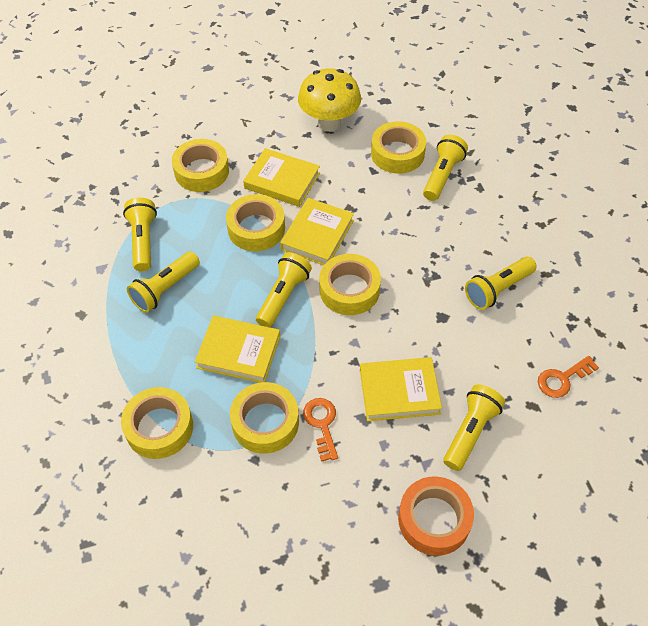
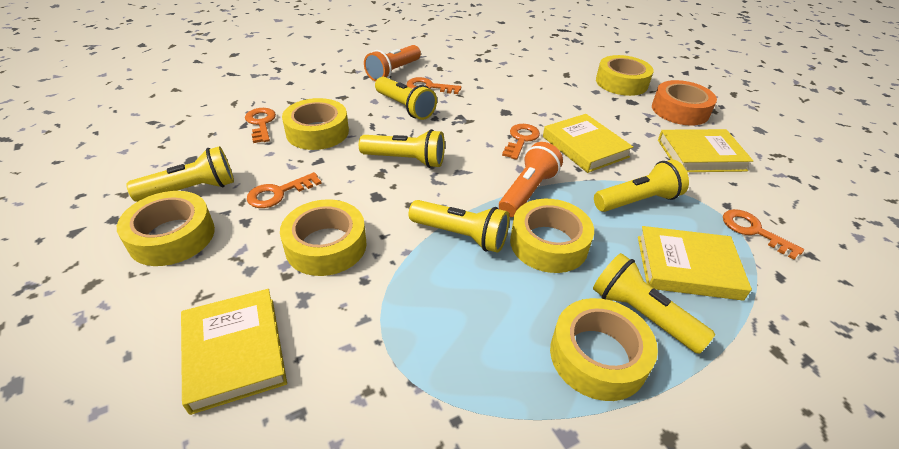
orange flashlight: 0 -> 2
orange key: 2 -> 5
yellow mushroom: 1 -> 0

